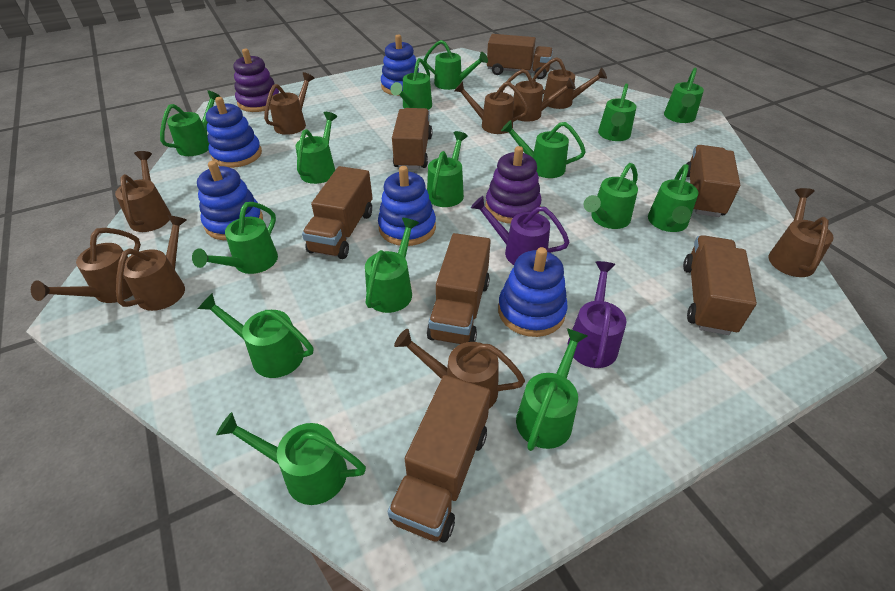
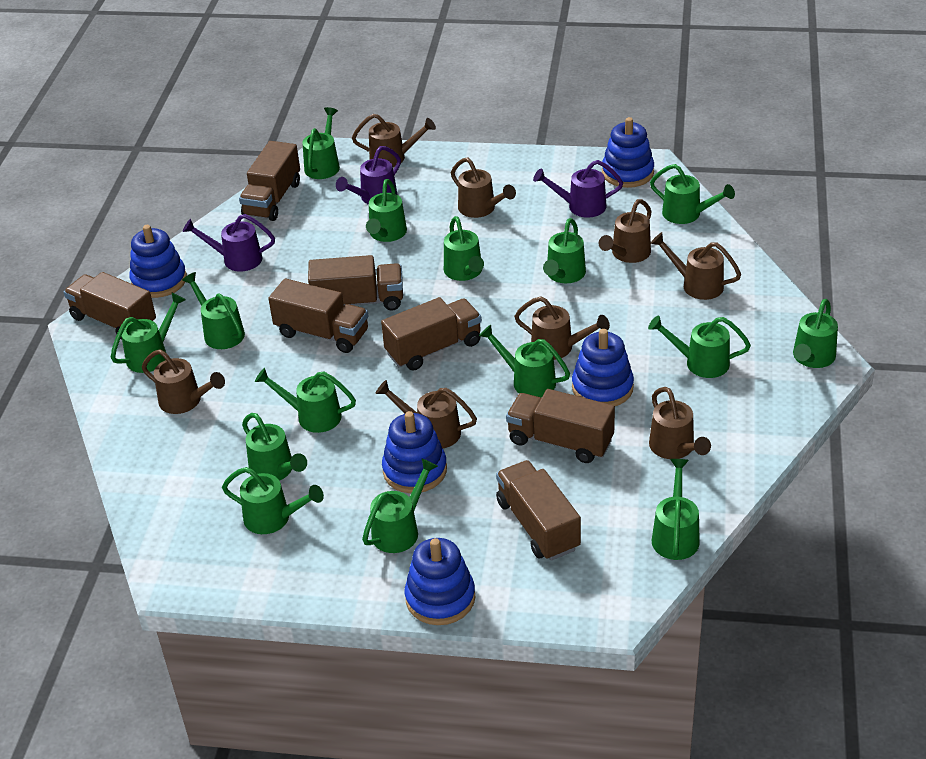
brown watering can: 9 -> 8
purple stacking toy: 2 -> 0
purple watering can: 2 -> 3

